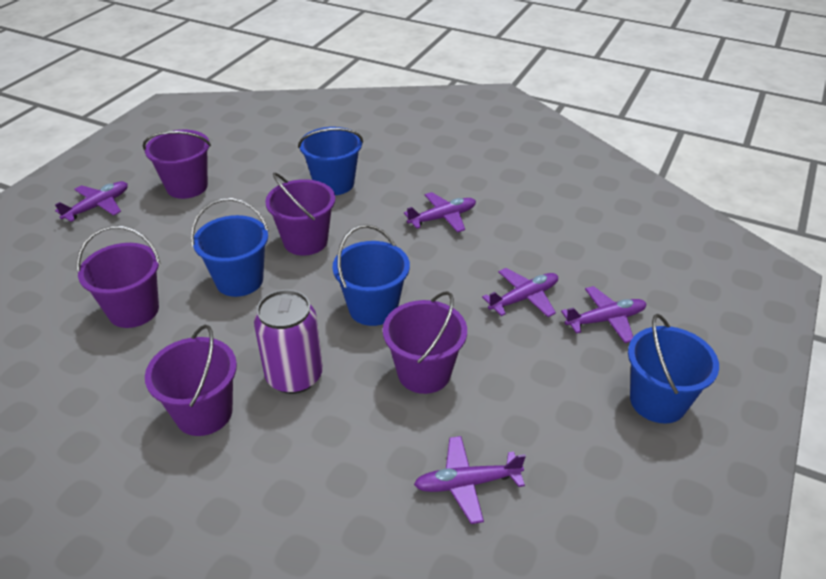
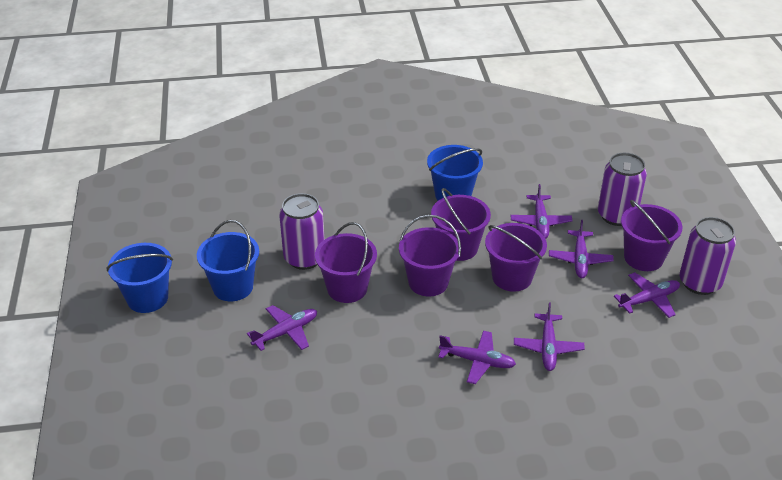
blue bucket: 4 -> 3
purple can: 1 -> 3
purple plane: 5 -> 6

